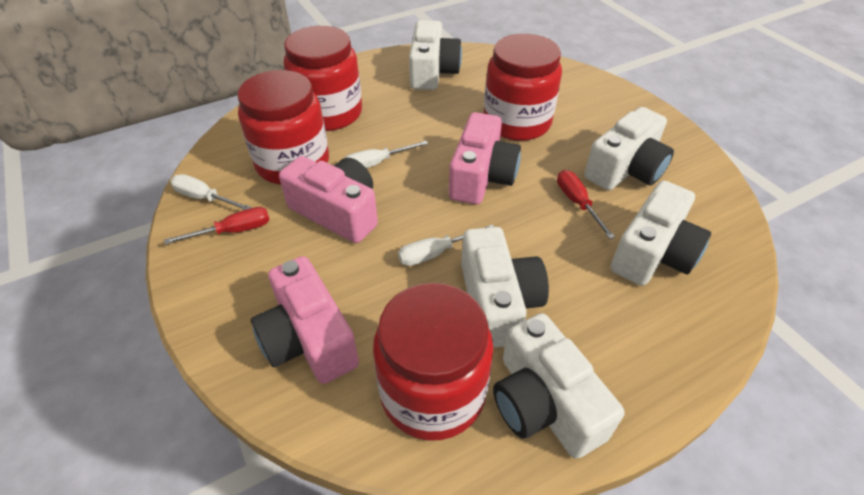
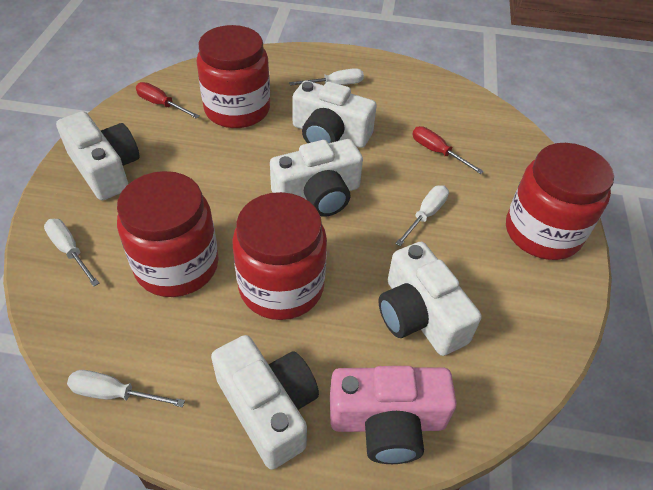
pink camera: 3 -> 1
white screwdriver: 3 -> 4

